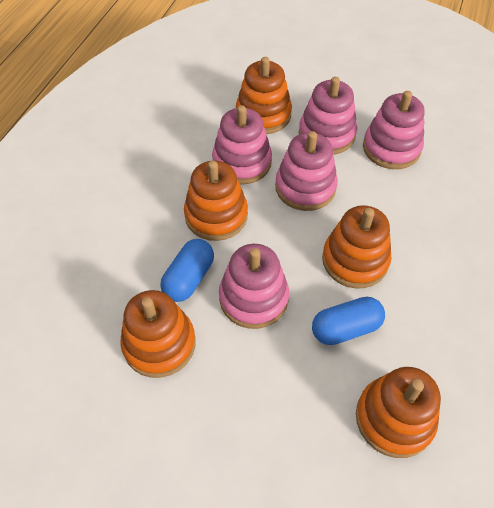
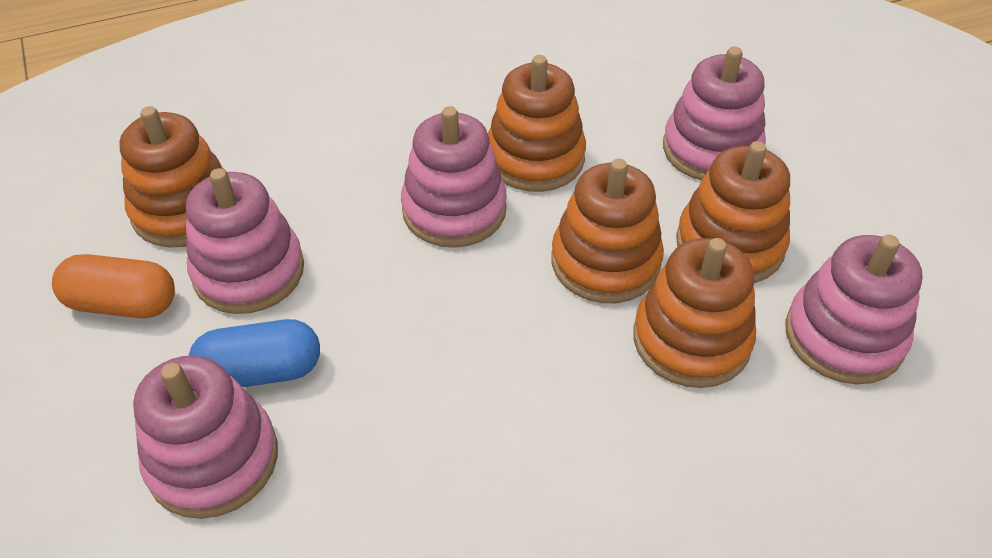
blue capsule: 2 -> 1
orange capsule: 0 -> 1

